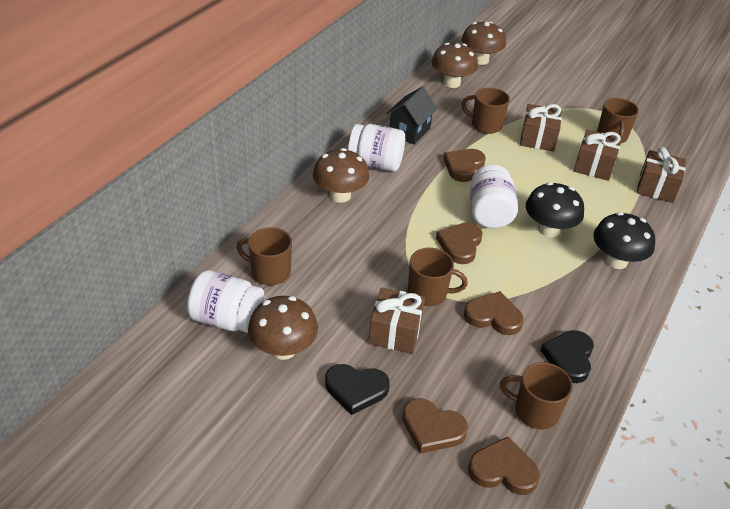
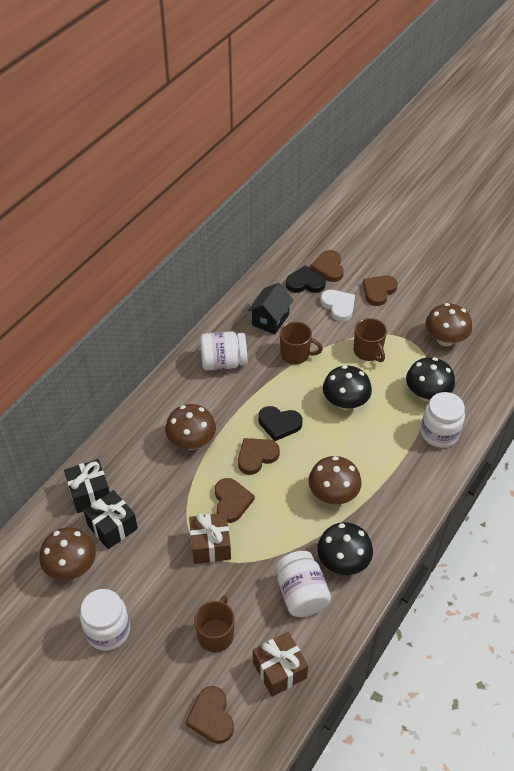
black gift: 0 -> 2
black mushroom: 2 -> 3
brown gift: 4 -> 2
brown mug: 5 -> 3
white heart: 0 -> 1
white jar: 3 -> 4

